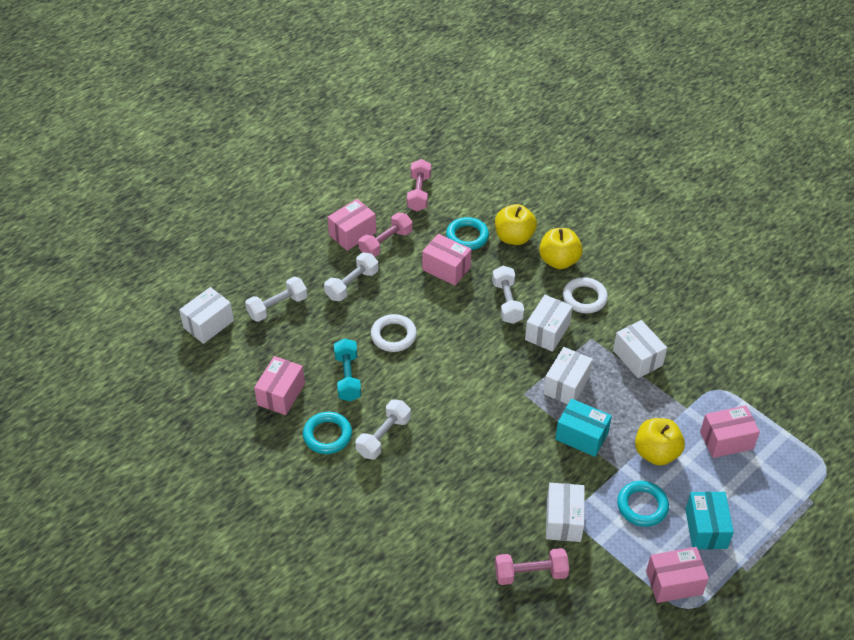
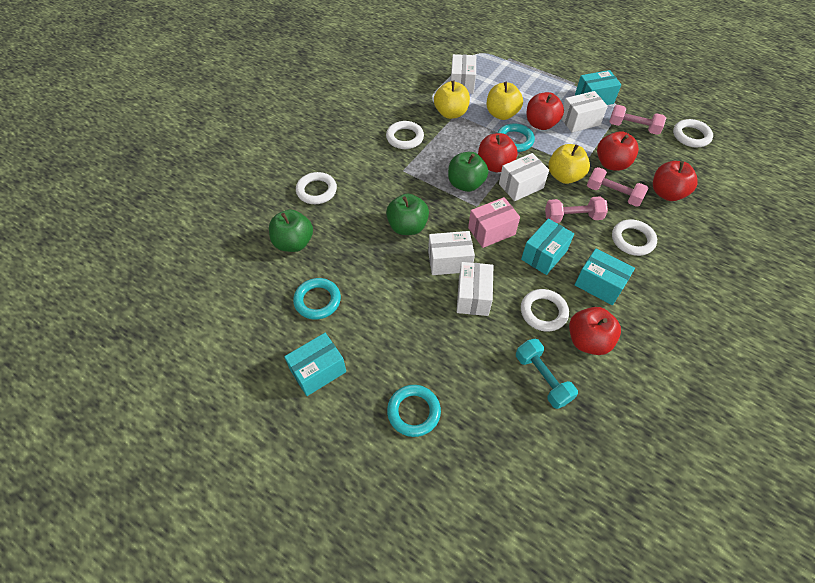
green apple: 0 -> 3
pink box: 5 -> 1
red apple: 0 -> 5
turquoise box: 2 -> 4
white dumbbell: 4 -> 0
white ring: 2 -> 5

